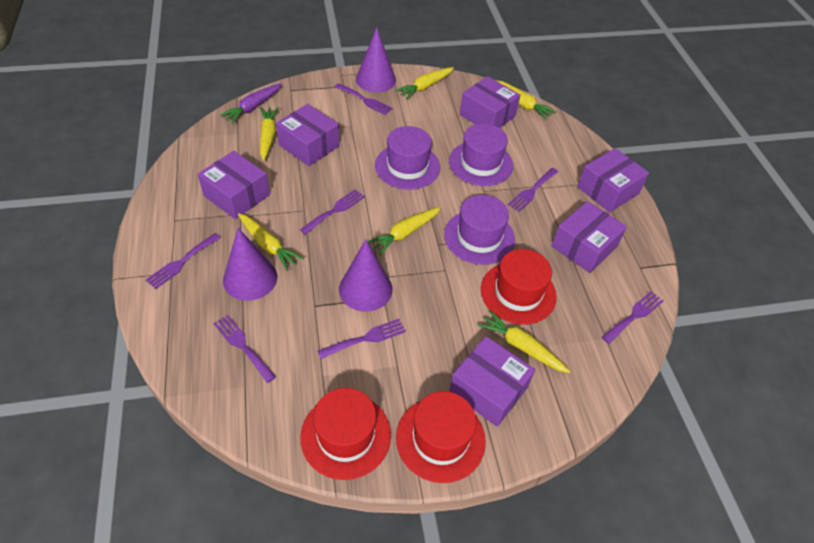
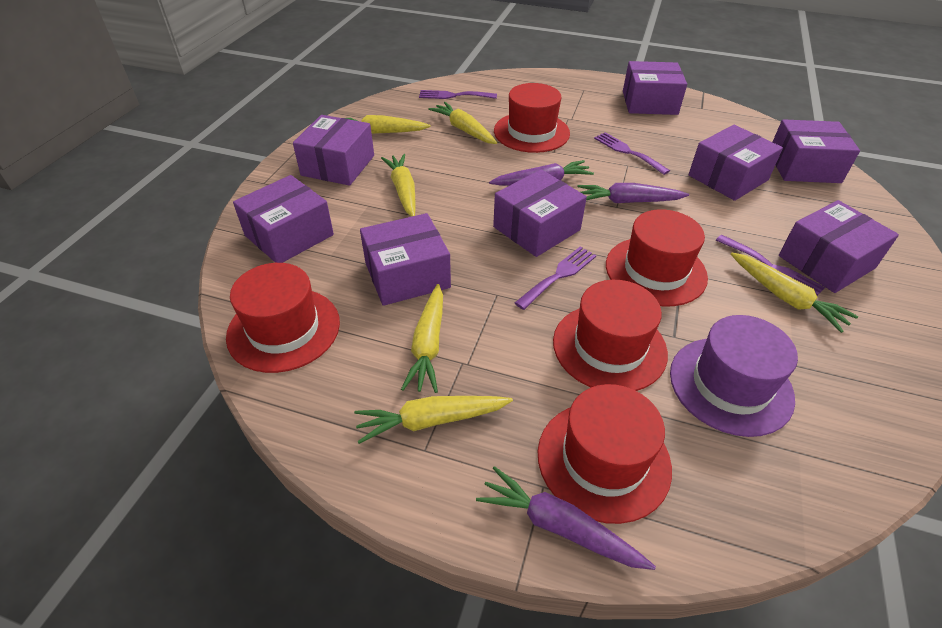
purple box: 6 -> 8
purple carrot: 1 -> 3
purple cone: 3 -> 0
purple fork: 7 -> 4
purple hat: 3 -> 1
red hat: 3 -> 5

